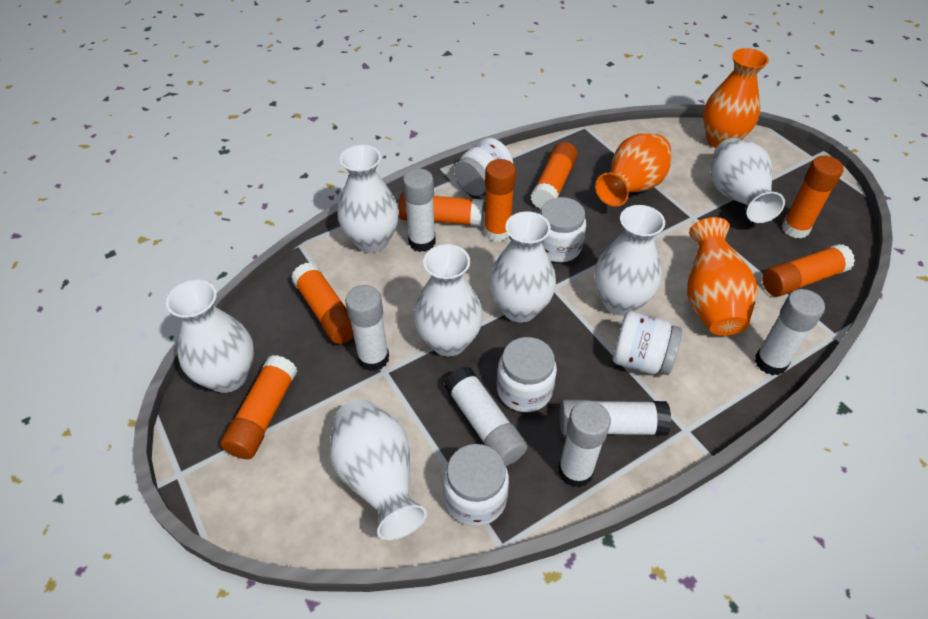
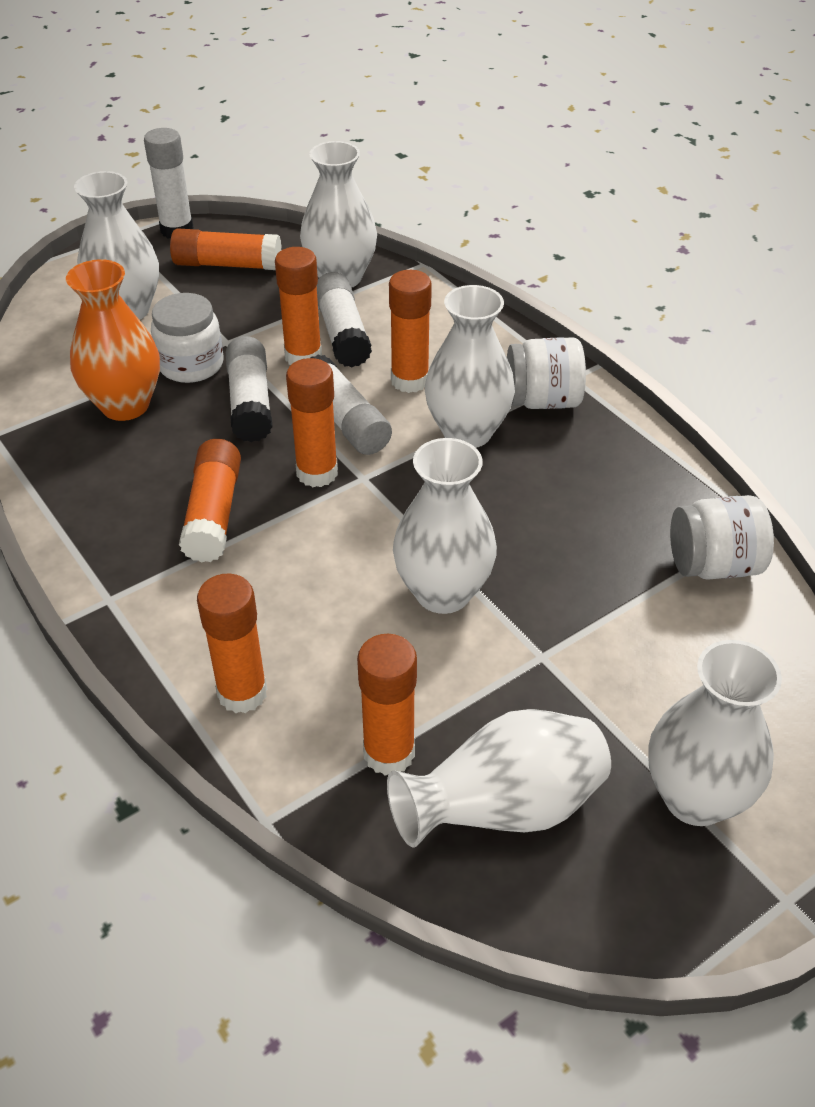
orange vase: 3 -> 1
white glue stick: 6 -> 4
white jar: 5 -> 3
white vase: 7 -> 6

